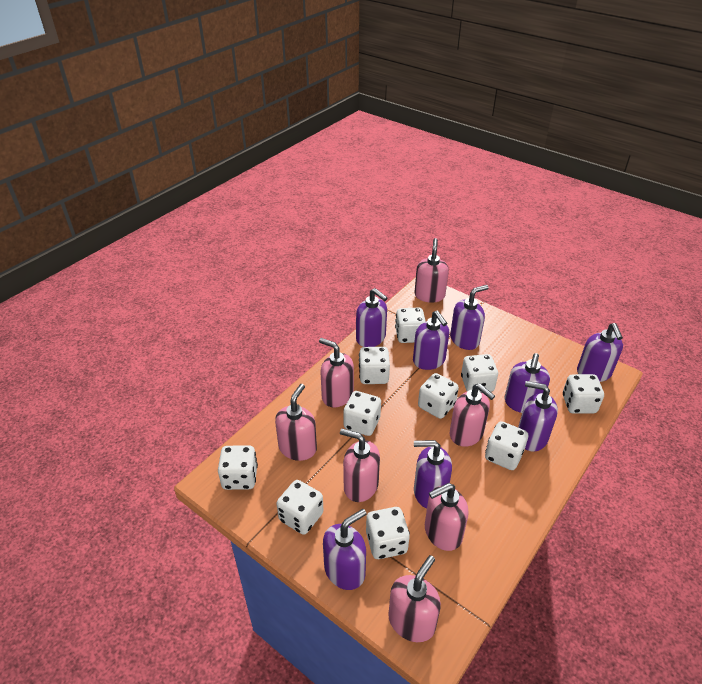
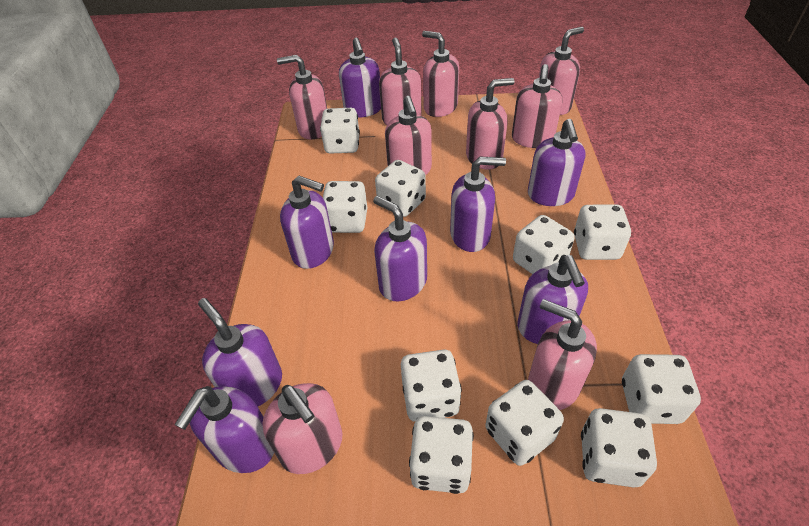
pink soap dispenser: 7 -> 9

